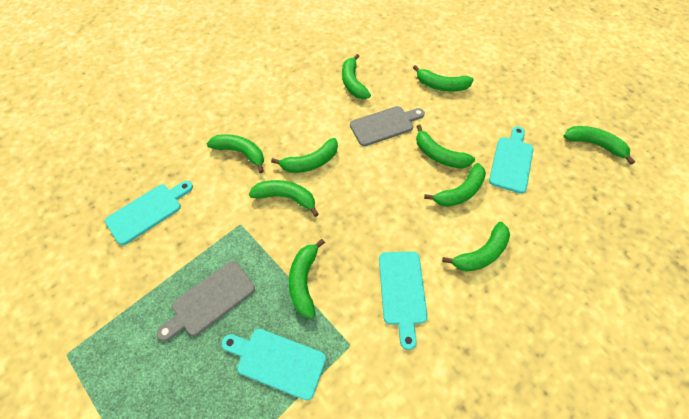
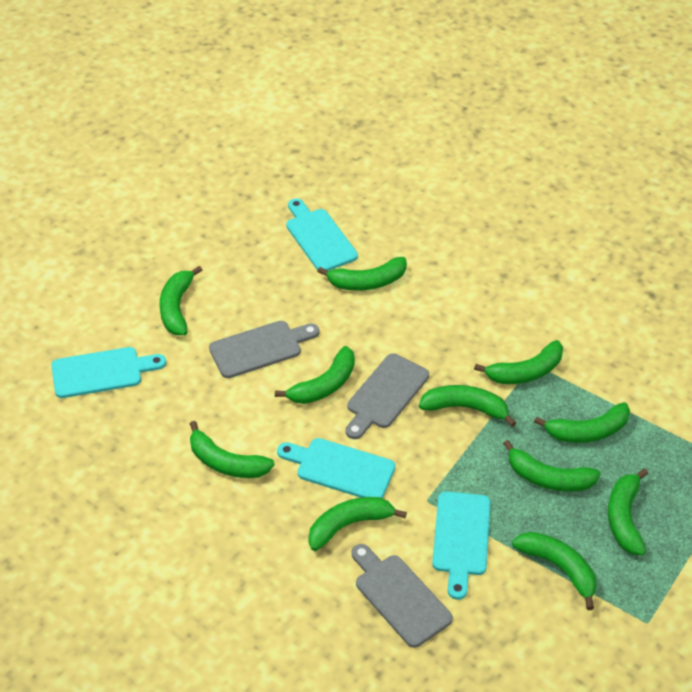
green banana: 10 -> 11
grey cutting board: 2 -> 3

